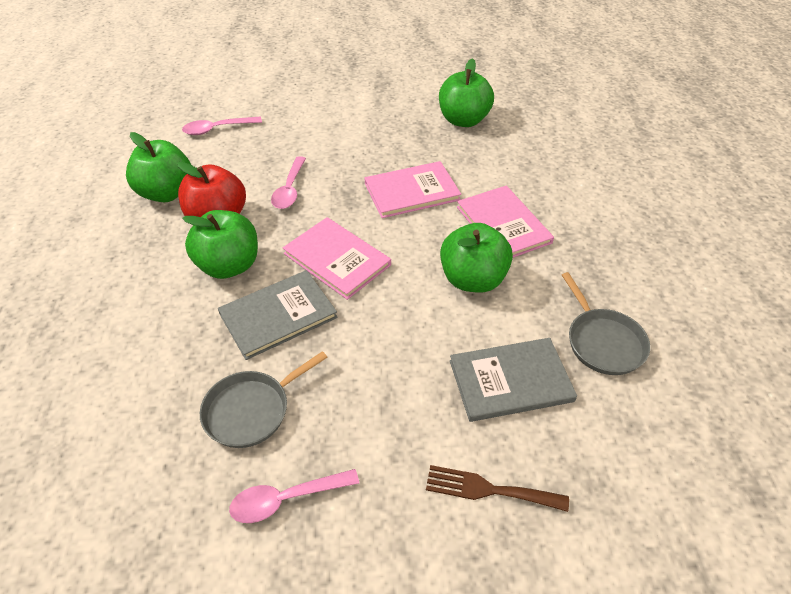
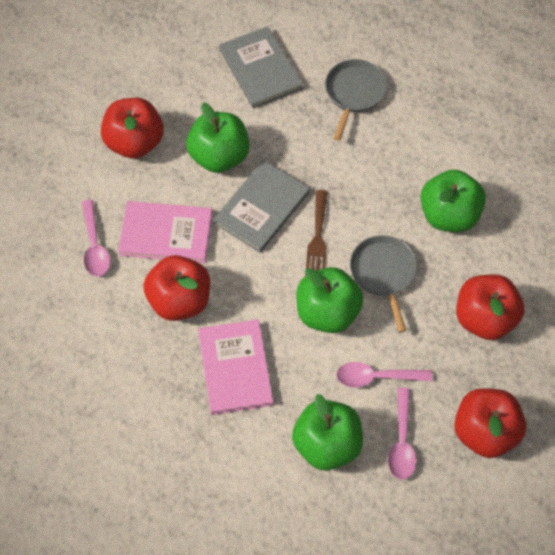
pink book: 3 -> 2
red apple: 1 -> 4

